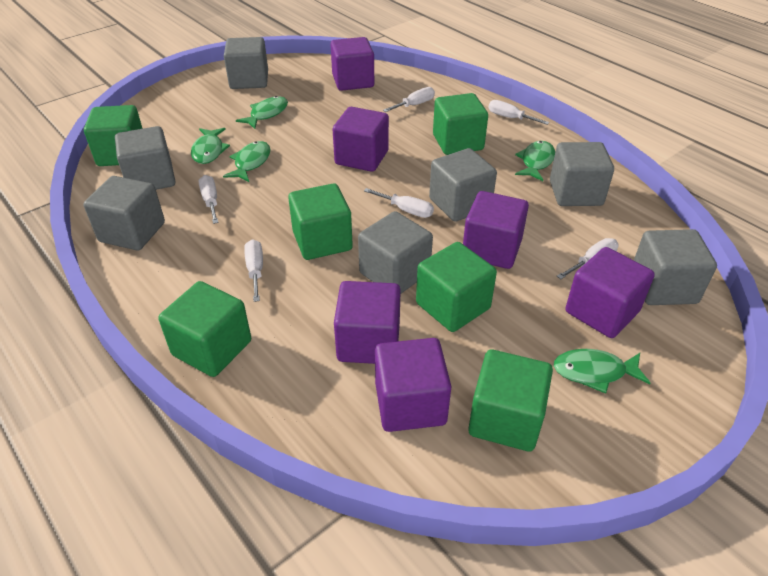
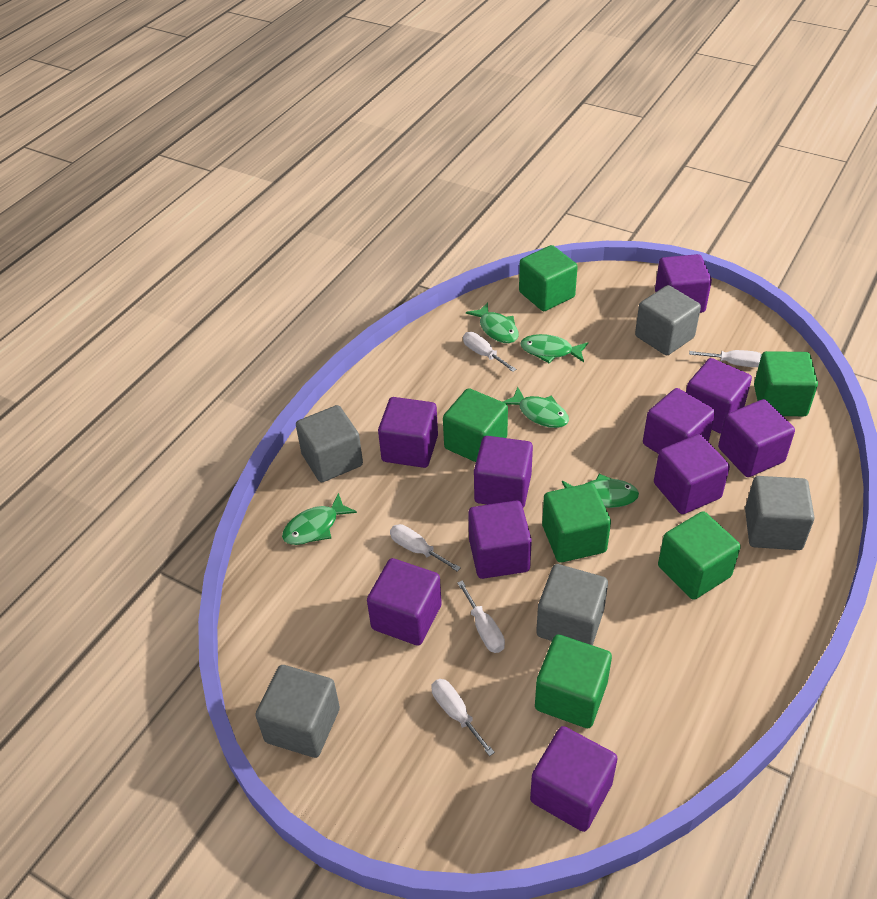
grey cube: 7 -> 5
purple cube: 6 -> 10
white screwdriver: 6 -> 5

